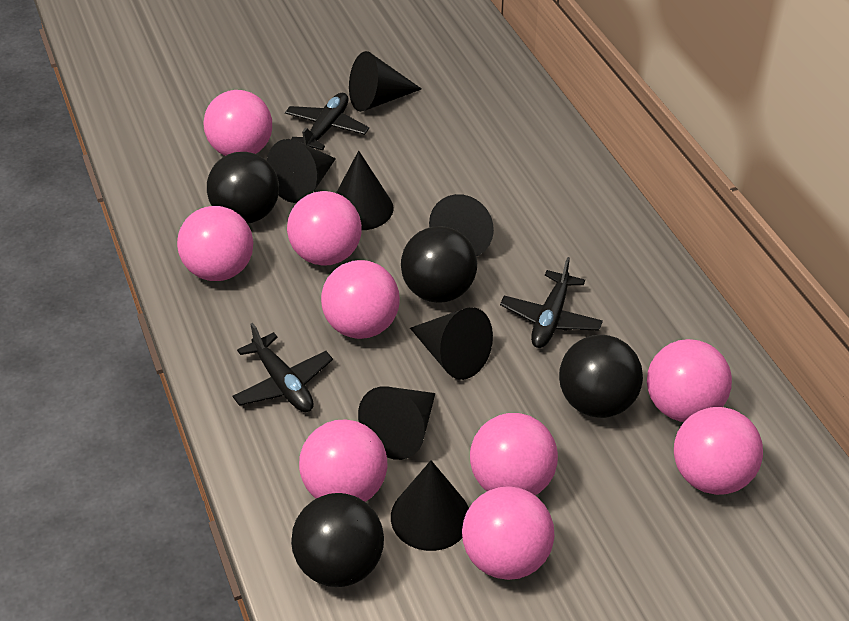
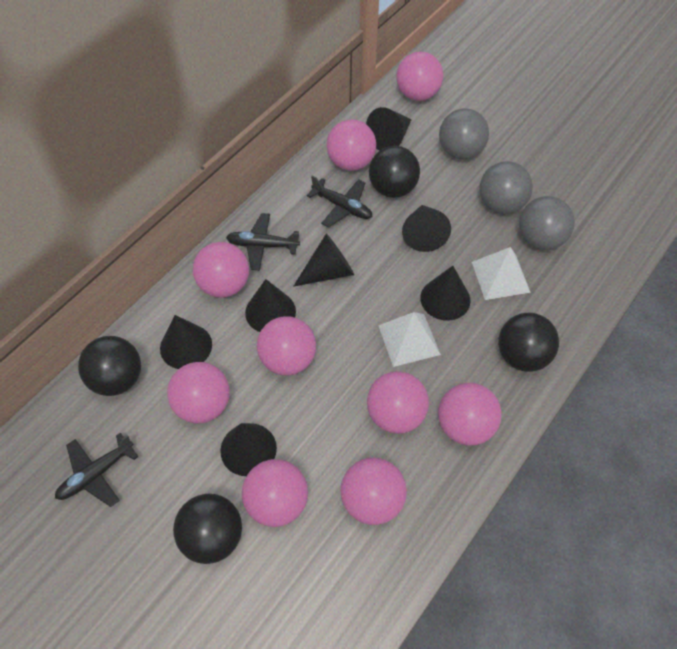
grey ball: 0 -> 3
white pyramid: 0 -> 2

